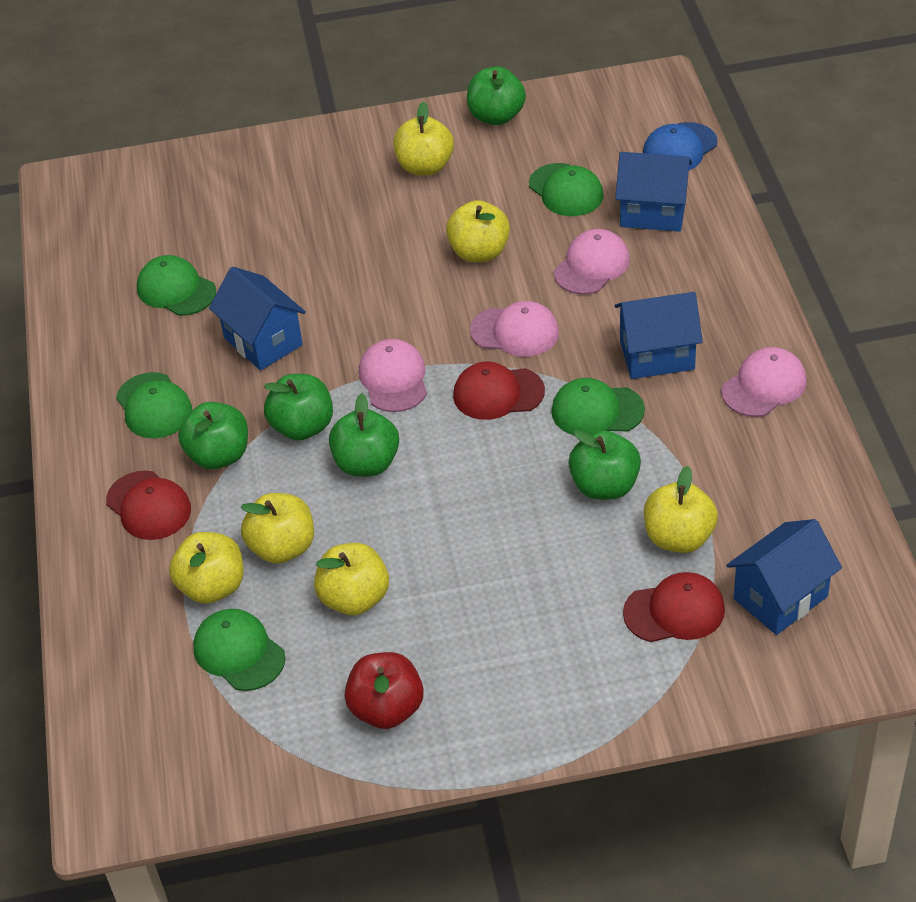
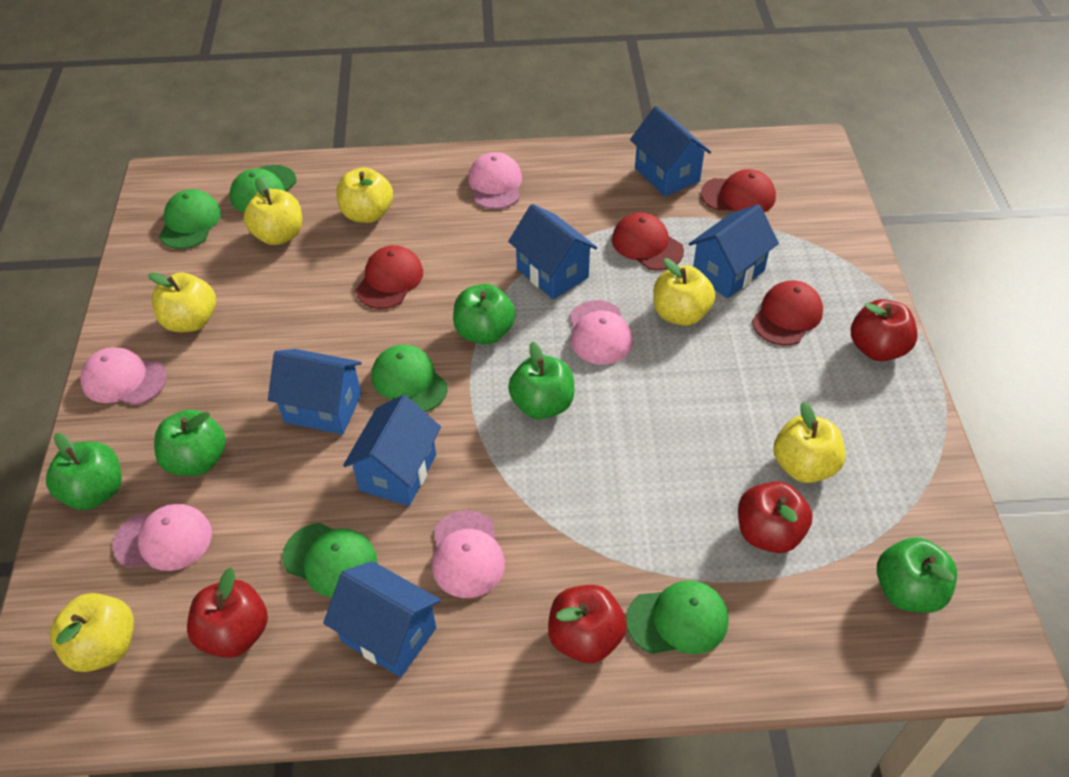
blue cap: 1 -> 0
blue house: 4 -> 6
pink cap: 4 -> 5
red apple: 1 -> 4
red cap: 3 -> 4

